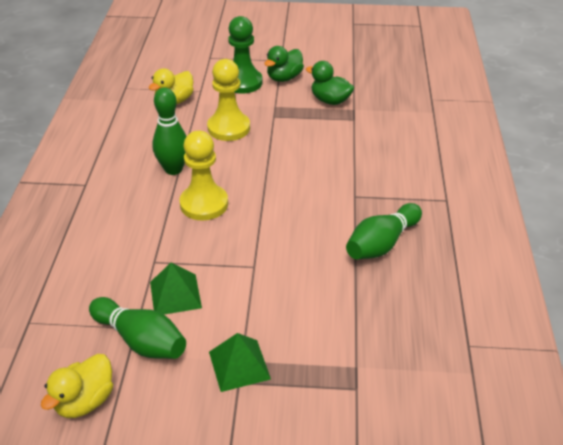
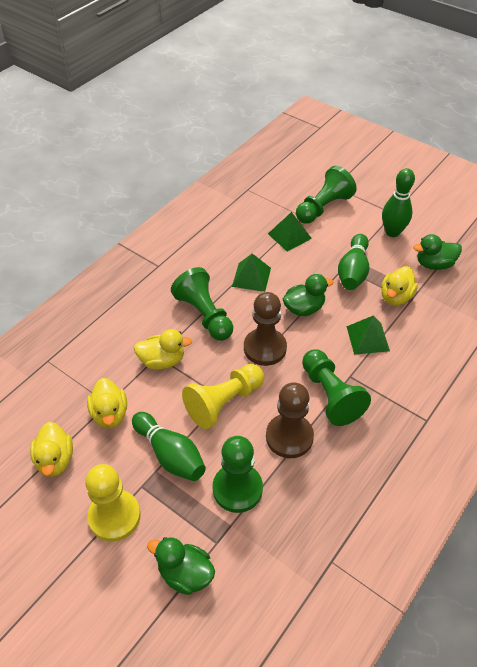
brown pawn: 0 -> 2
green duck: 2 -> 3
green pawn: 1 -> 4
green pyramid: 2 -> 3
yellow duck: 2 -> 4

